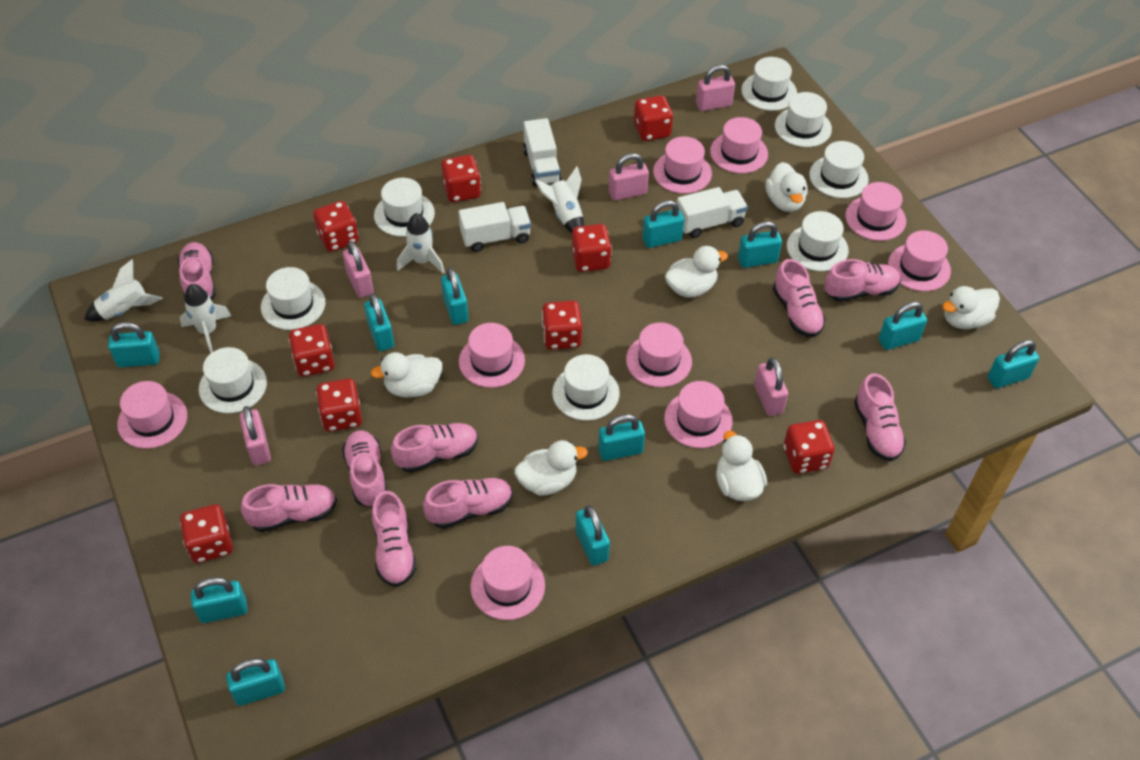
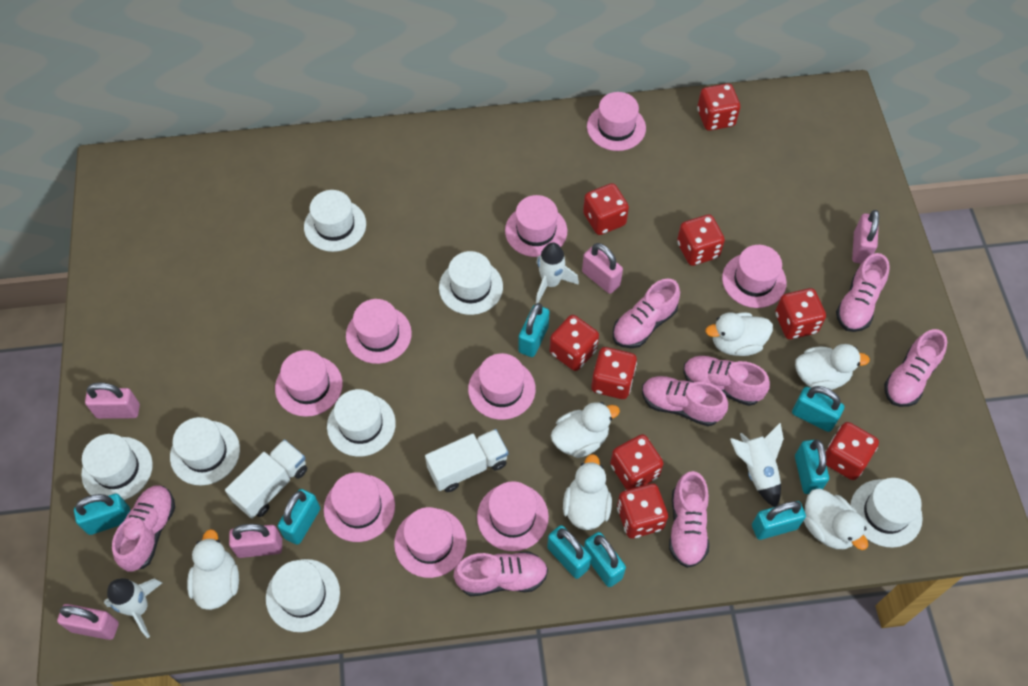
pink shoe: 9 -> 8
turquoise padlock: 11 -> 8
white hat: 8 -> 7
white rocket: 4 -> 3
white truck: 3 -> 2

